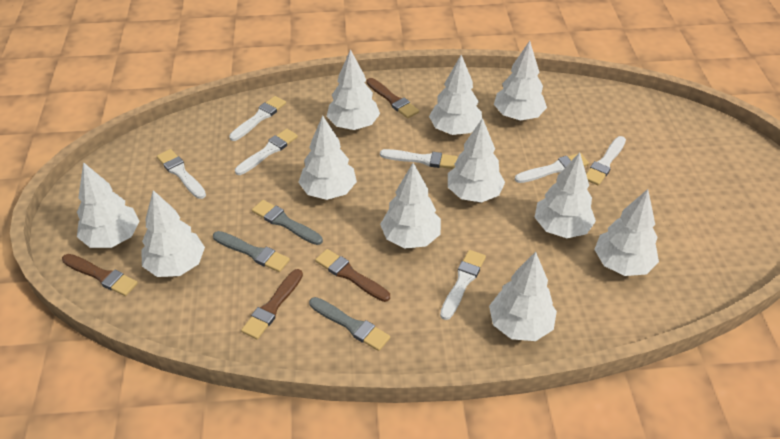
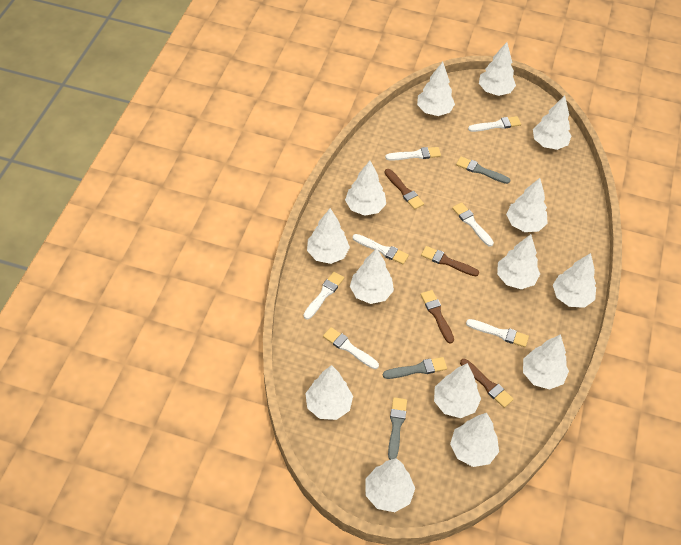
white tree: 11 -> 14

